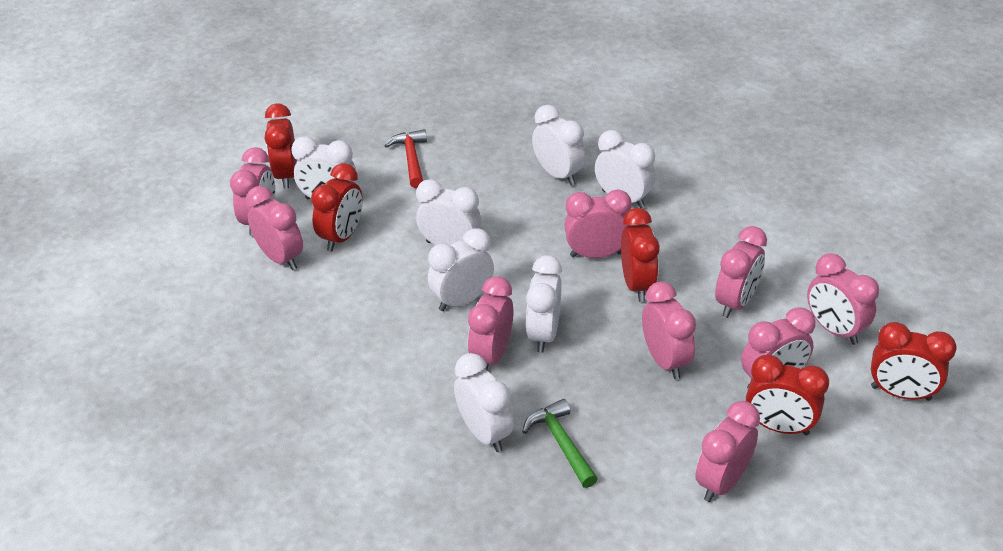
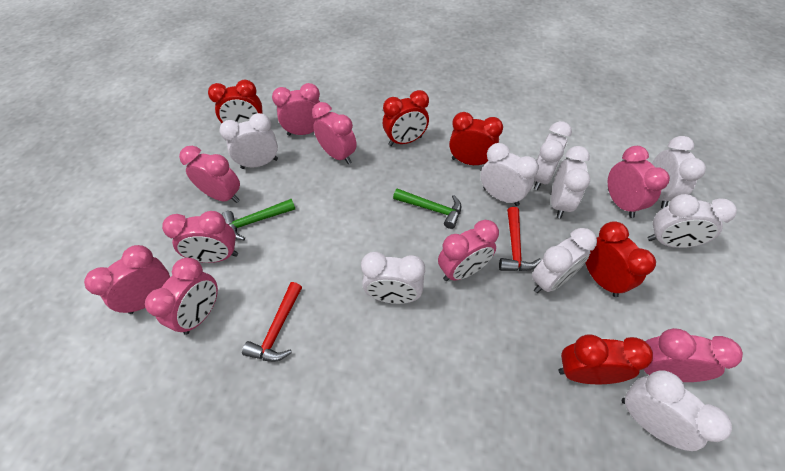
green hammer: 1 -> 2
red hammer: 1 -> 2
white clock: 7 -> 9

